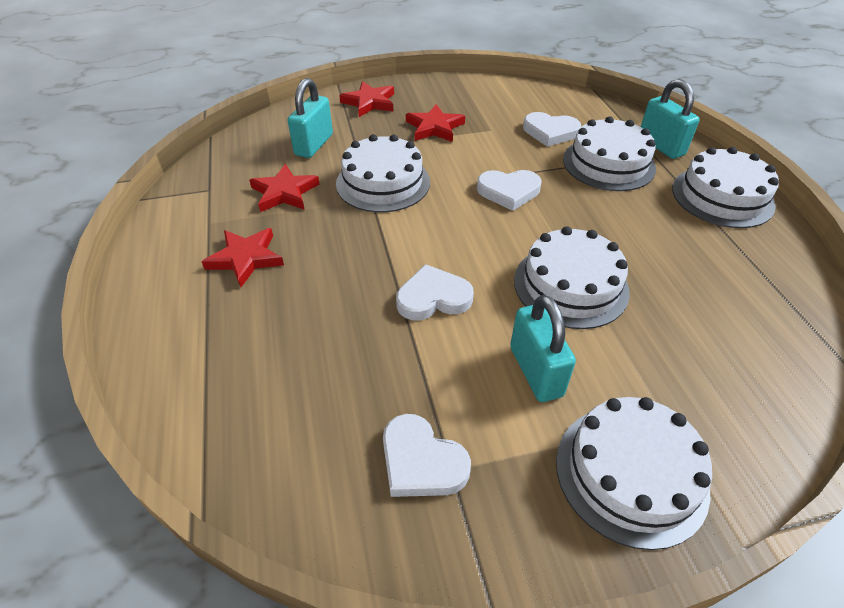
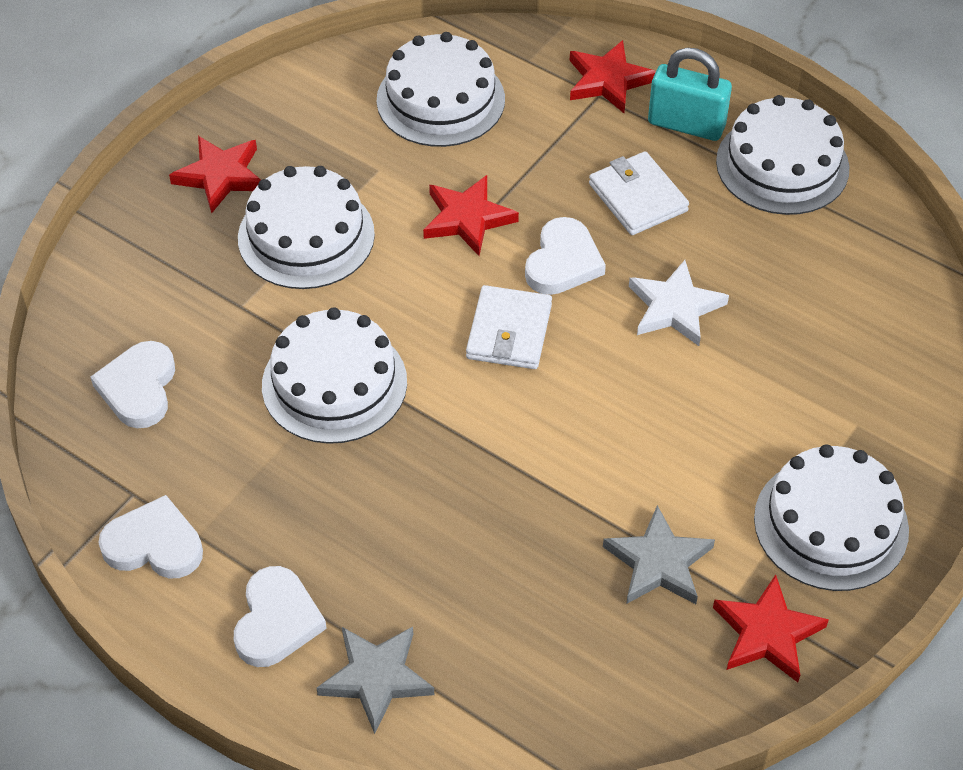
grey star: 0 -> 2
turquoise padlock: 3 -> 1
white star: 0 -> 1
white wallet: 0 -> 2

